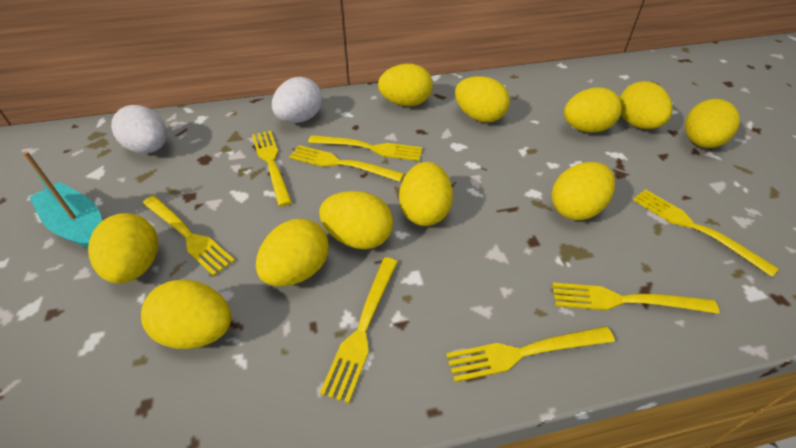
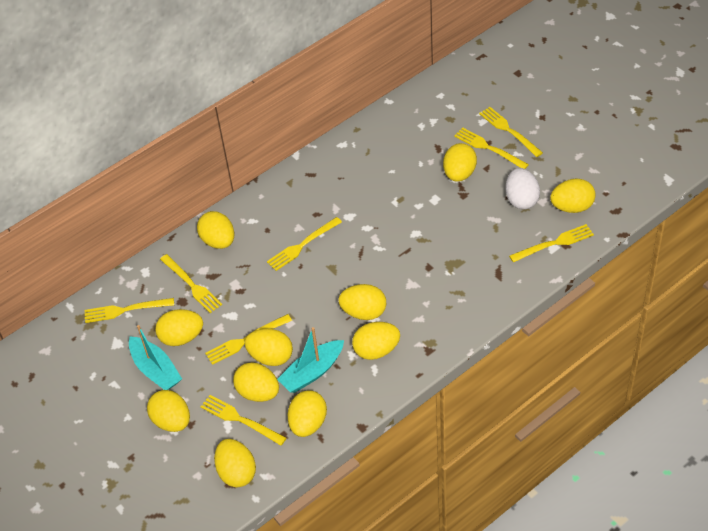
turquoise boat: 1 -> 2
white egg: 2 -> 1

